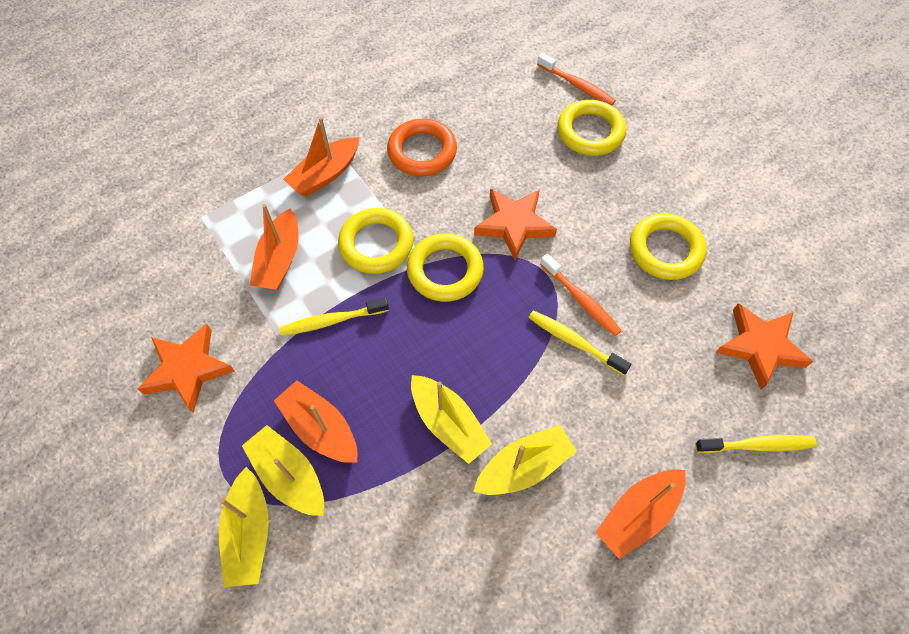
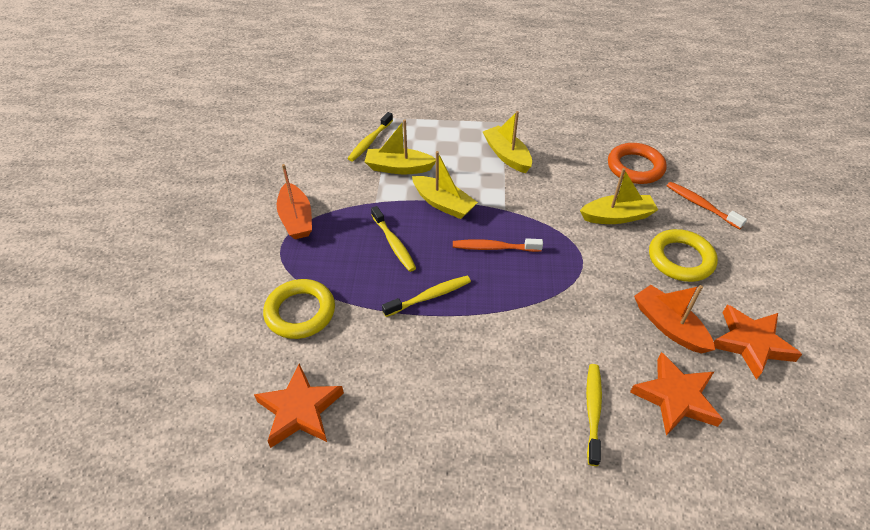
orange boat: 4 -> 2
yellow ring: 4 -> 2
yellow toothbrush: 3 -> 4

